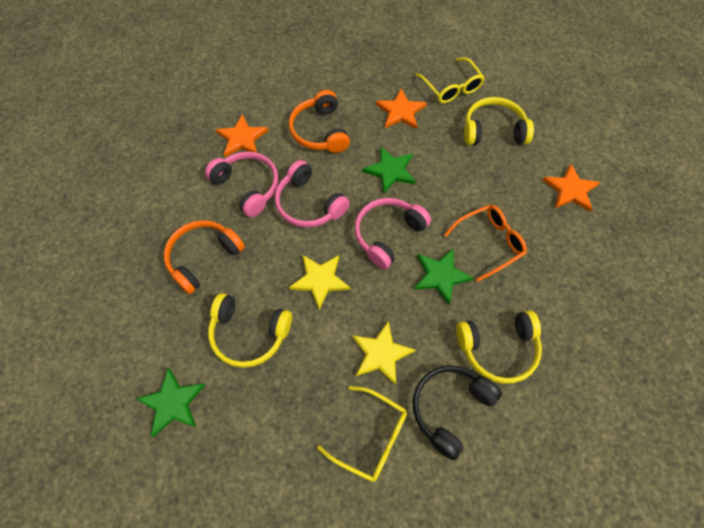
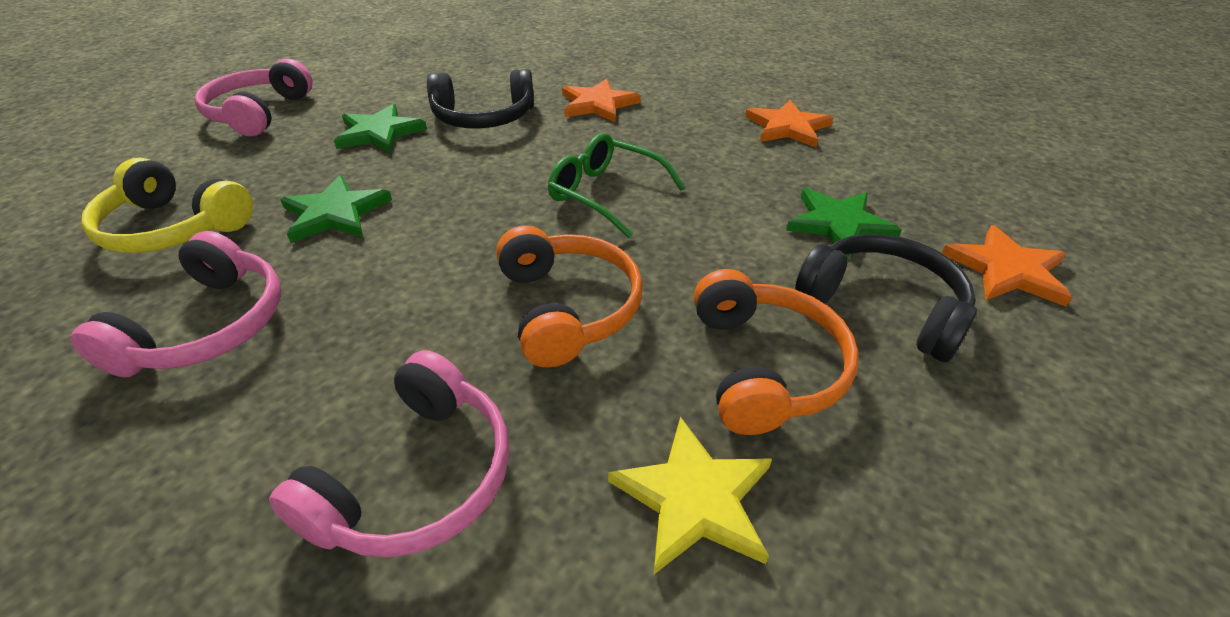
black headphones: 1 -> 2
green glasses: 0 -> 1
orange glasses: 1 -> 0
yellow glasses: 2 -> 0
yellow headphones: 3 -> 1
yellow star: 2 -> 1

